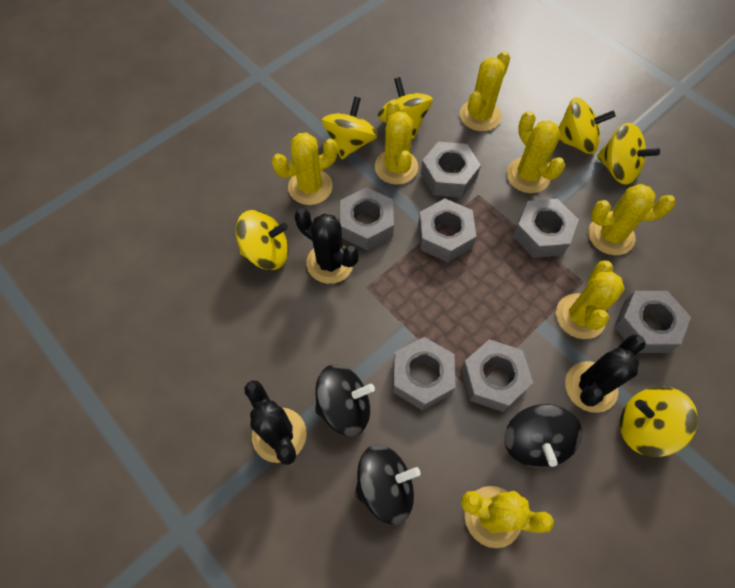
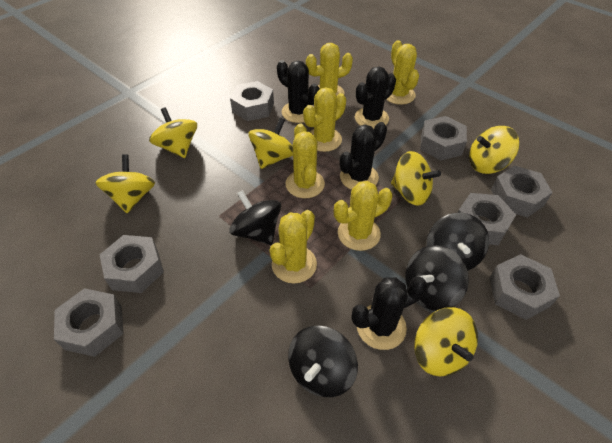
black cactus: 3 -> 4
black spinning top: 3 -> 4
yellow cactus: 7 -> 6

